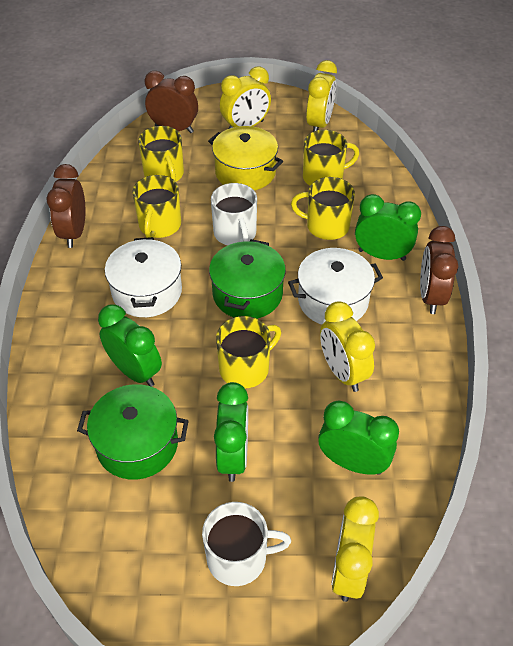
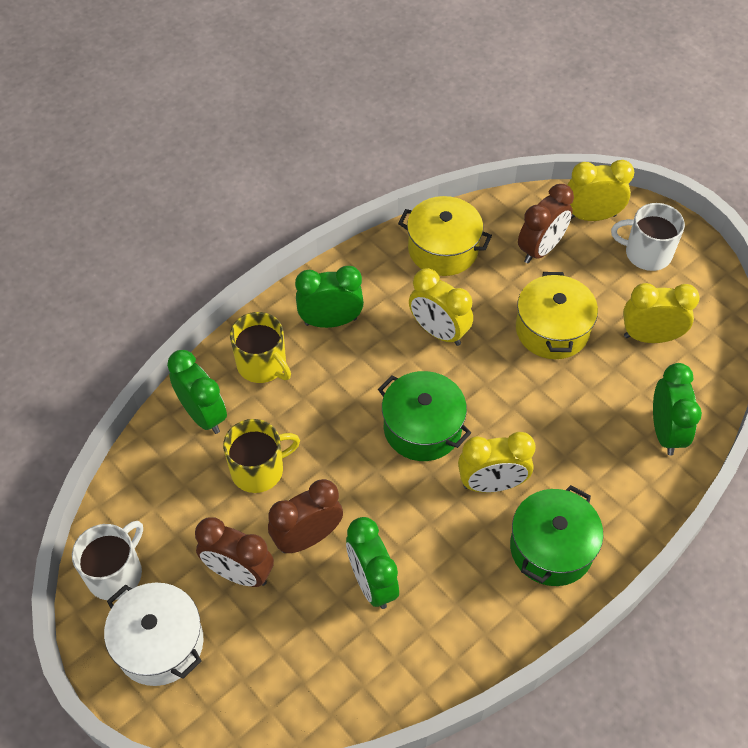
white pot: 2 -> 1
yellow mug: 5 -> 2
yellow pot: 1 -> 2

